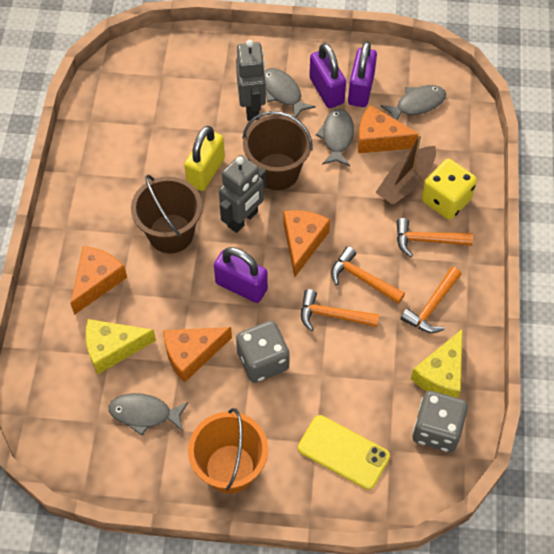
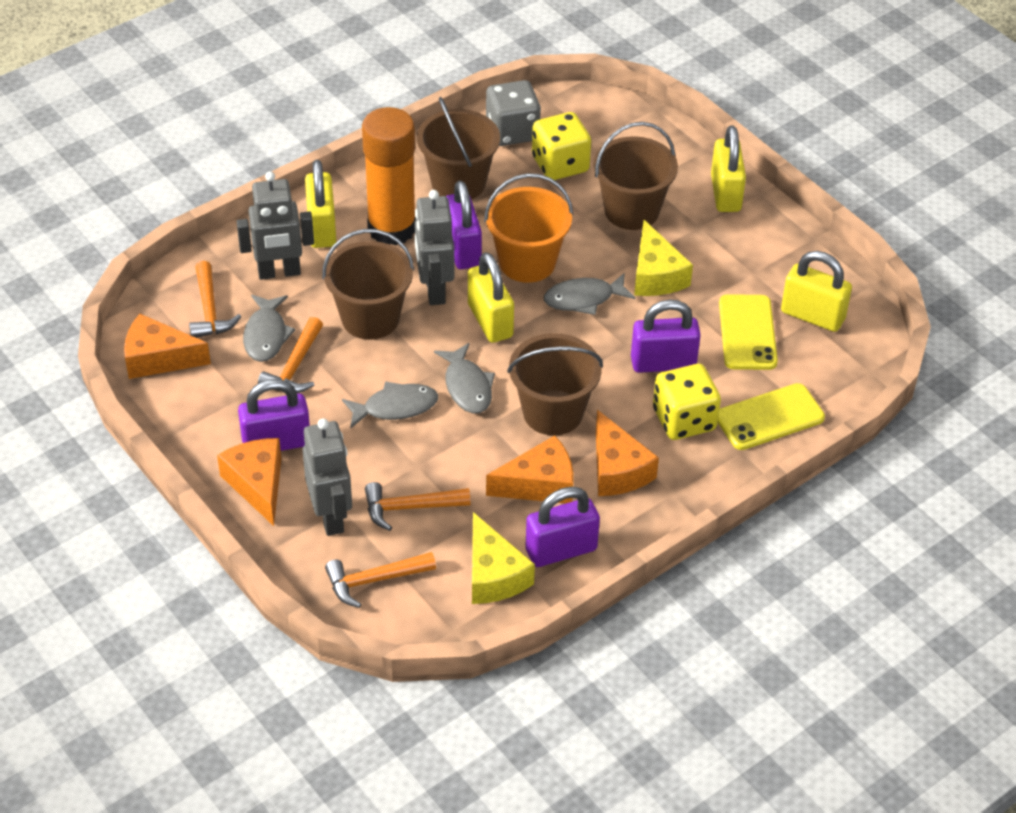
brown boat: 1 -> 0
brown bucket: 2 -> 4
grey dice: 2 -> 1
grey robot: 2 -> 3
orange glue stick: 0 -> 1
purple padlock: 3 -> 4
yellow dice: 1 -> 2
yellow padlock: 1 -> 4
yellow phone: 1 -> 2

